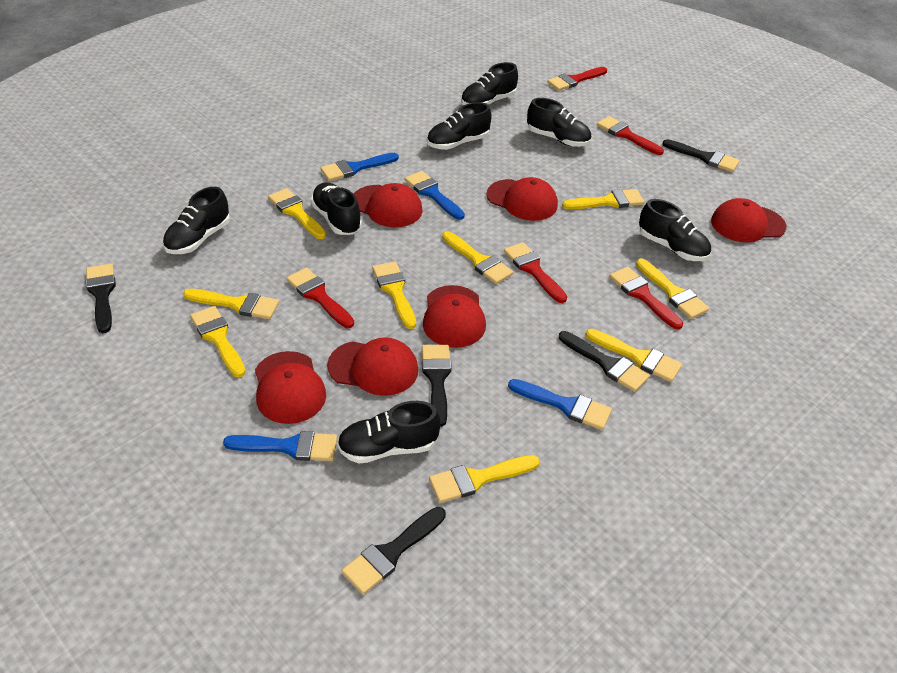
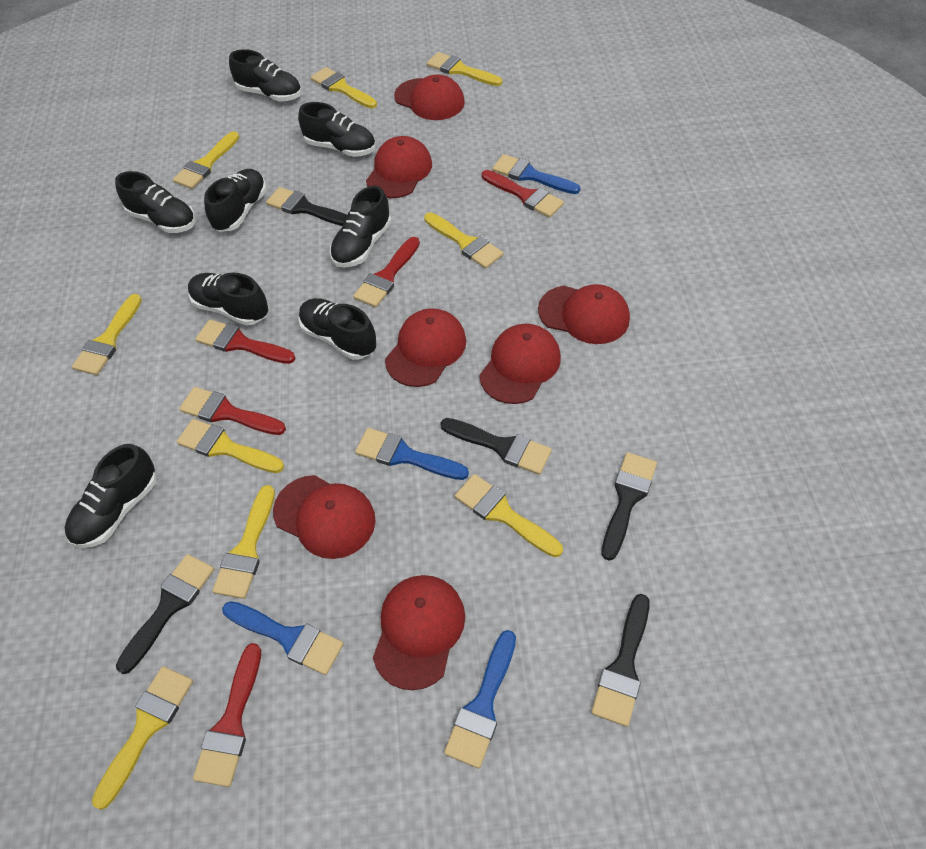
black shoe: 7 -> 8
red cap: 6 -> 7

